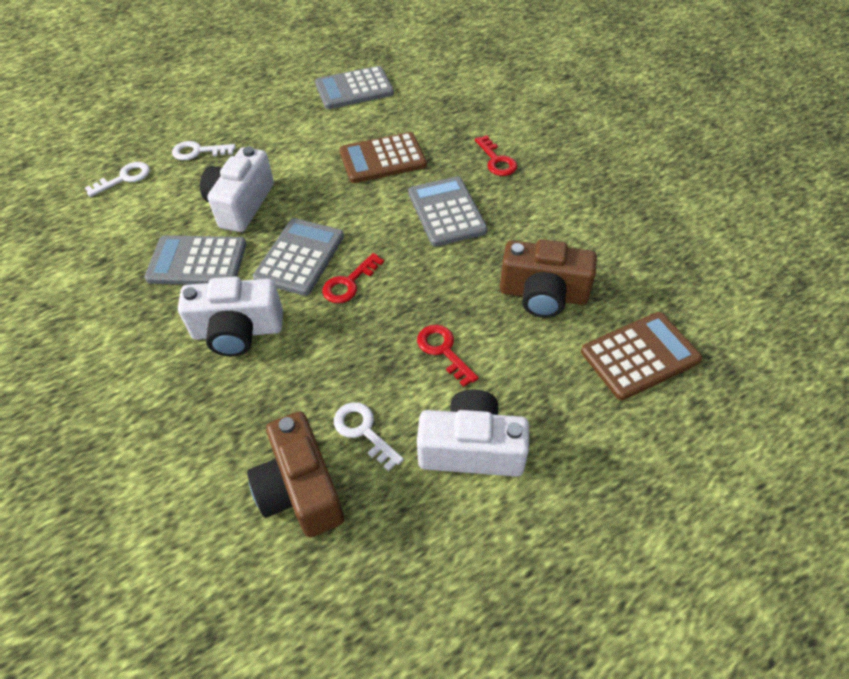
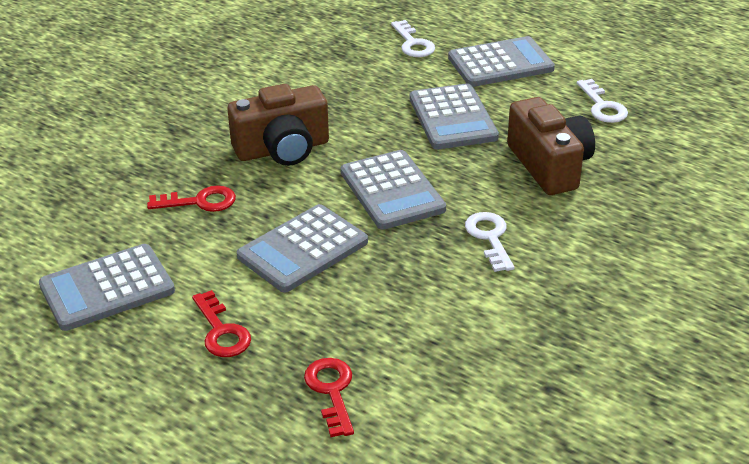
brown calculator: 2 -> 0
grey calculator: 4 -> 5
white camera: 3 -> 0

